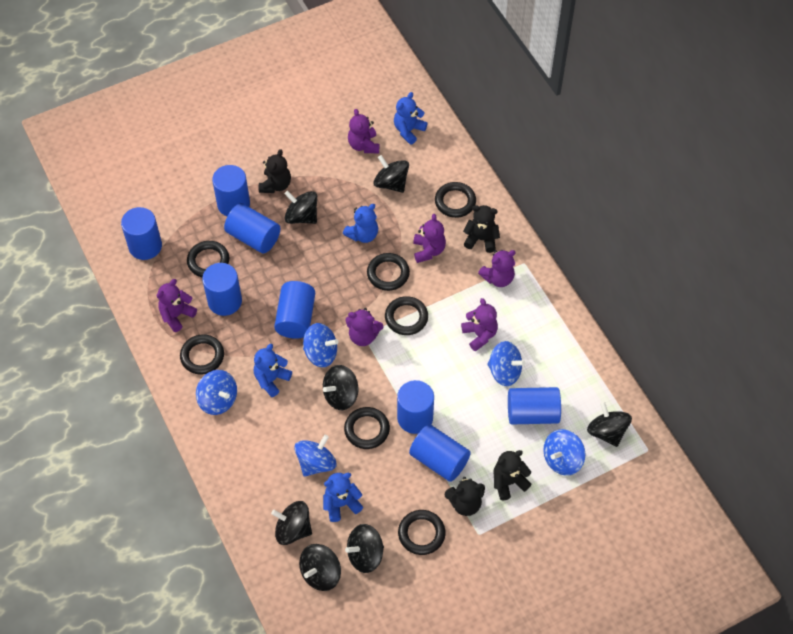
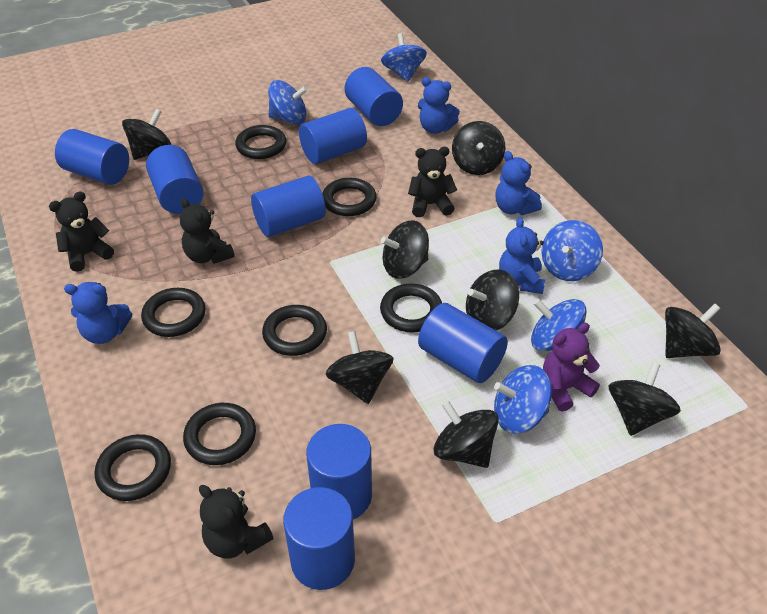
black spinning top: 7 -> 8
purple teddy bear: 6 -> 1

